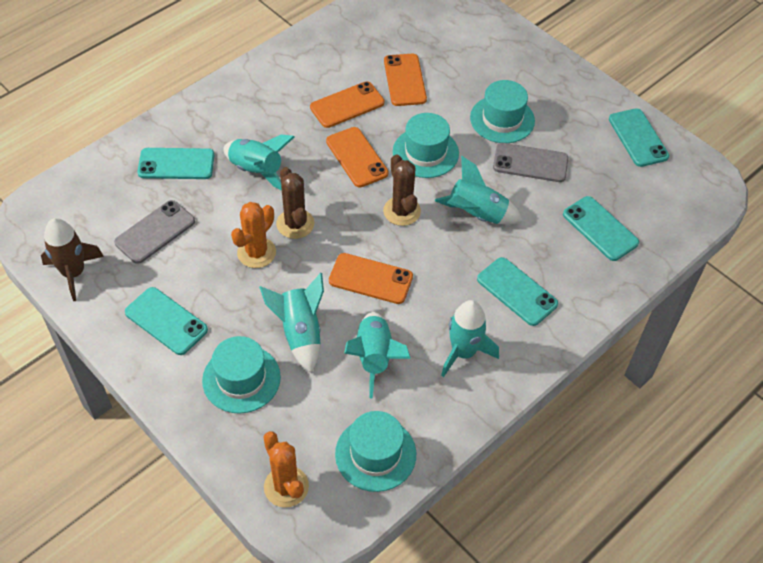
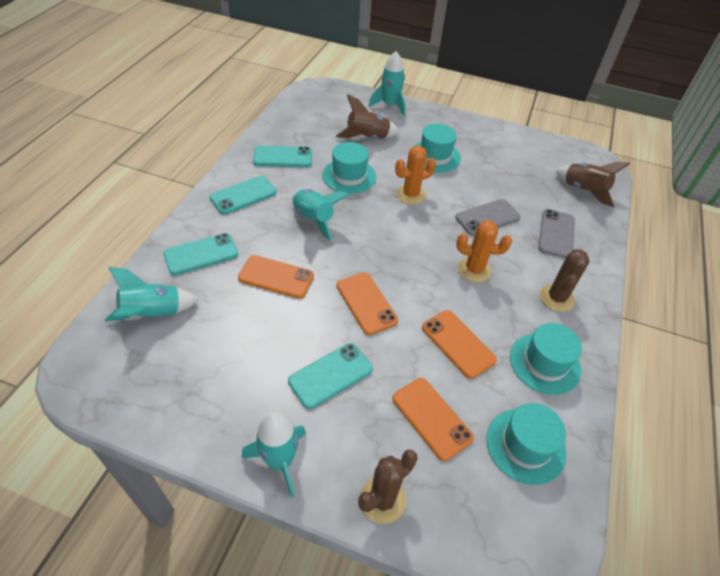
brown rocket: 1 -> 2
turquoise phone: 5 -> 4
turquoise rocket: 5 -> 4

